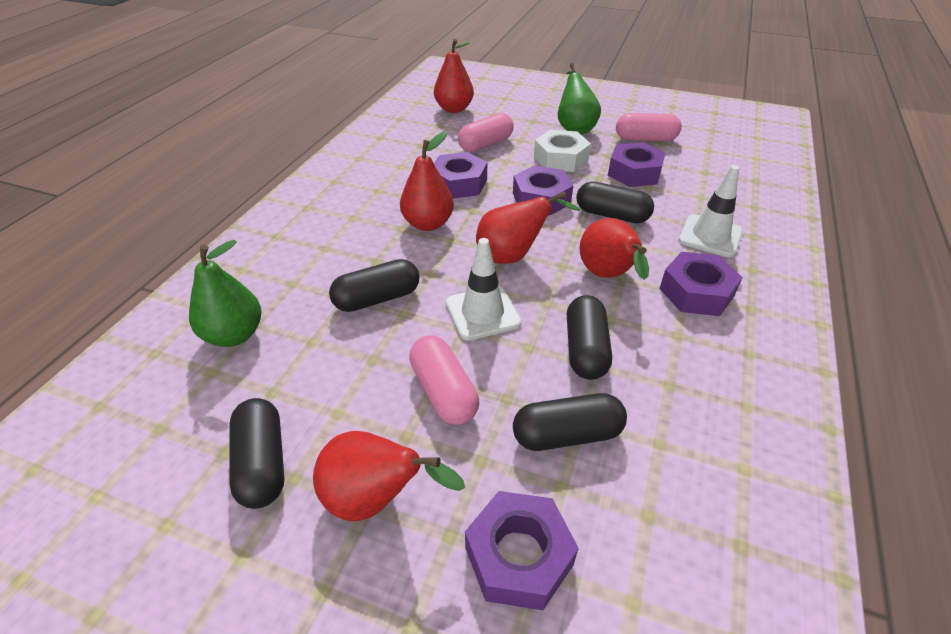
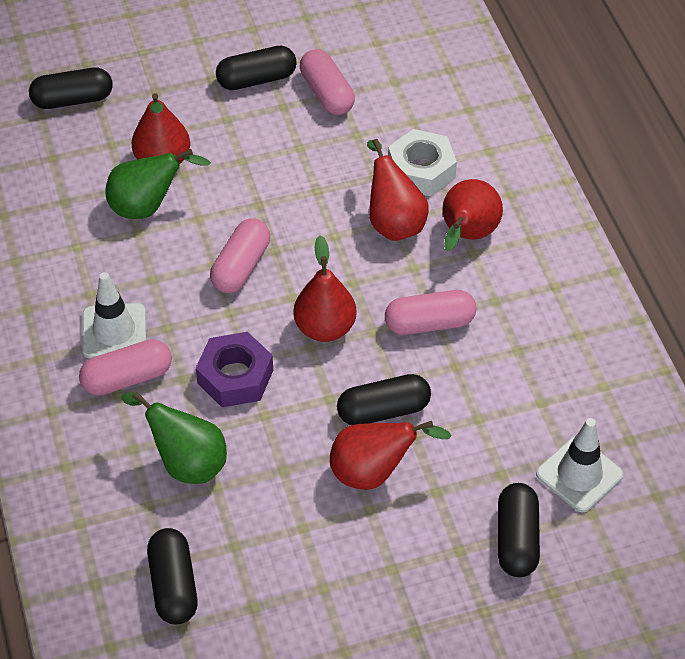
pink capsule: 3 -> 4
purple nut: 5 -> 1

